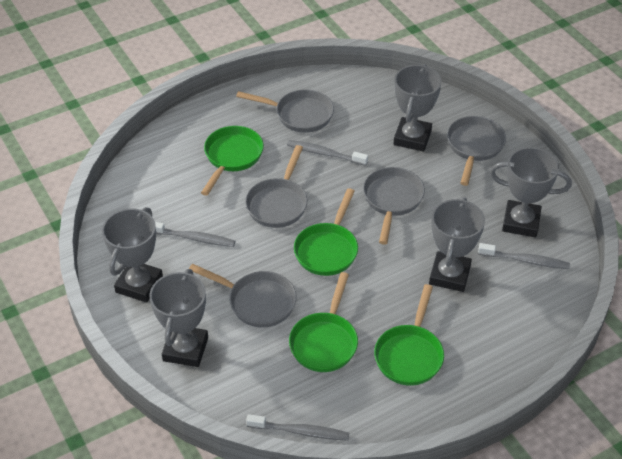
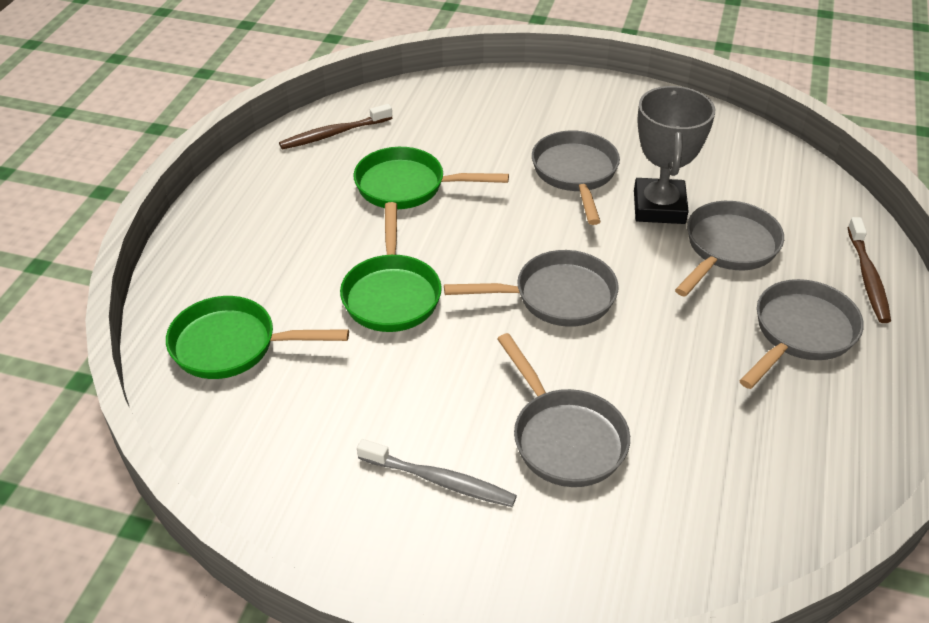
brown toothbrush: 0 -> 2
green pan: 4 -> 3
grey toothbrush: 4 -> 1
grey trophy: 5 -> 1

